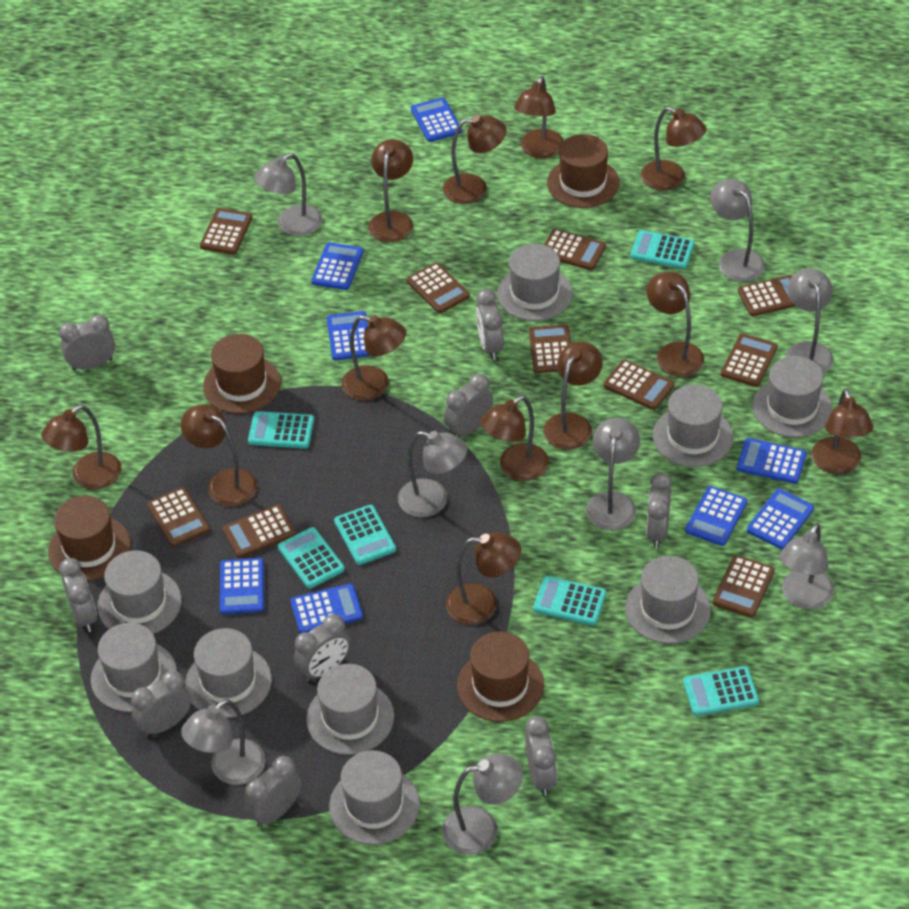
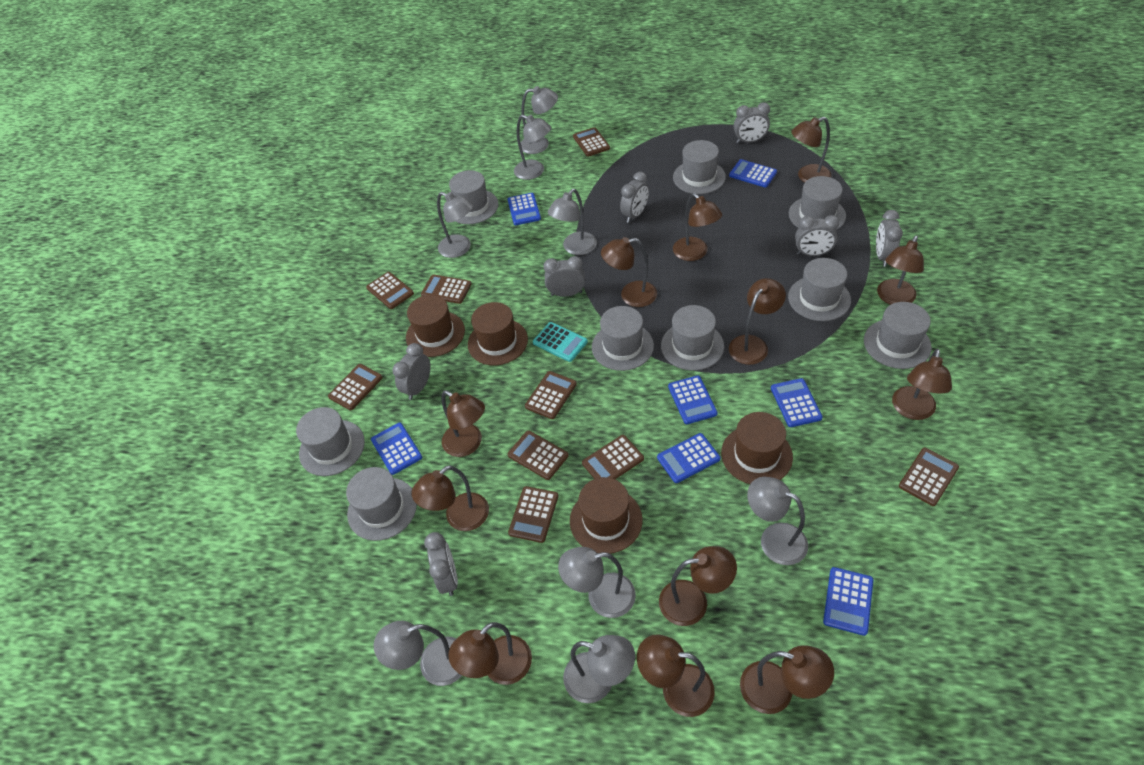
blue calculator: 8 -> 7
brown calculator: 10 -> 9
grey clock: 9 -> 7
turquoise calculator: 6 -> 1

